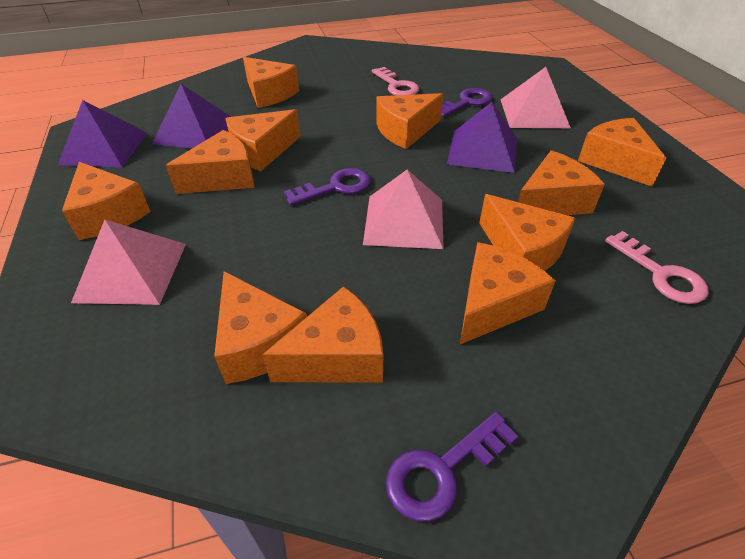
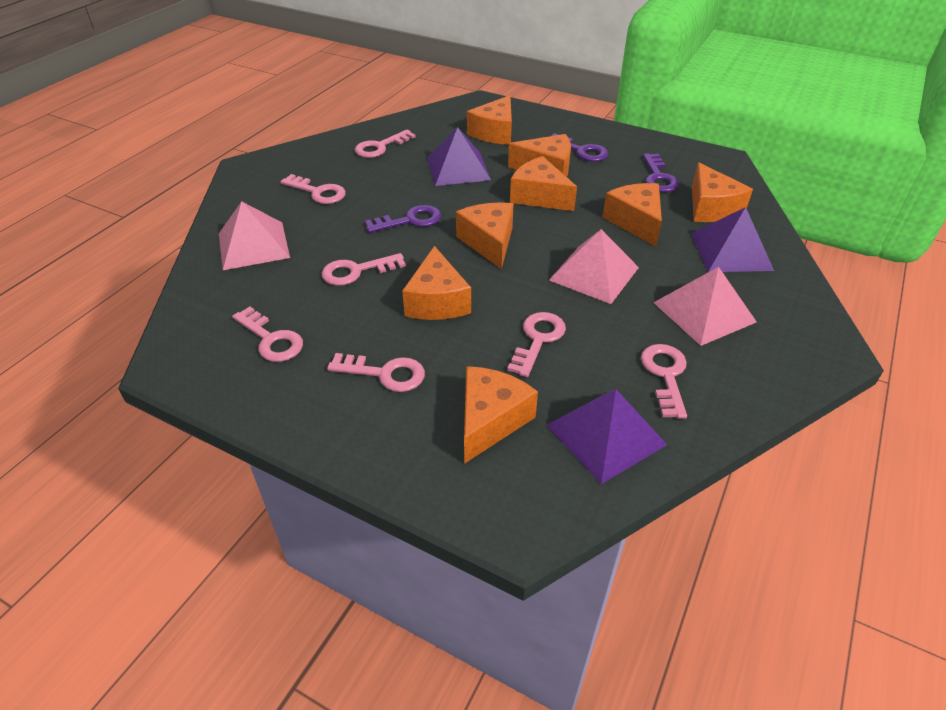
orange cheese: 11 -> 8
pink key: 2 -> 7

